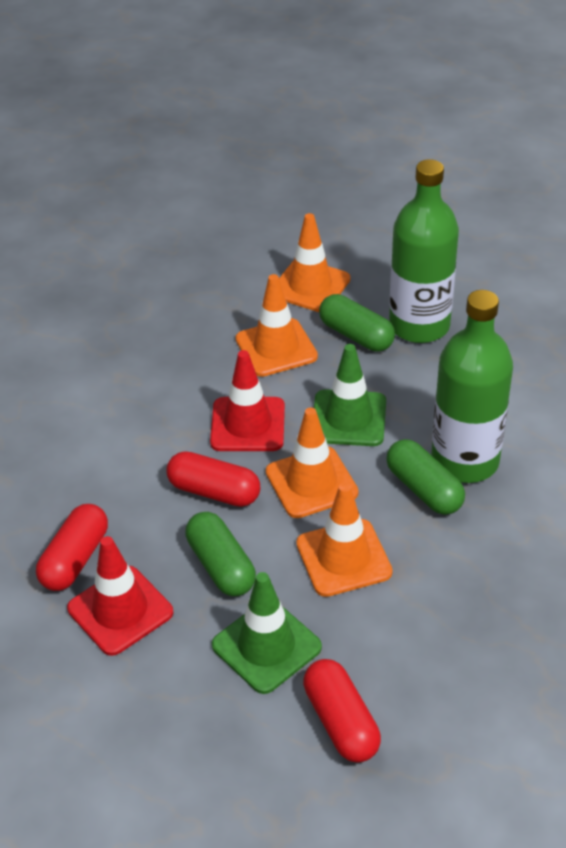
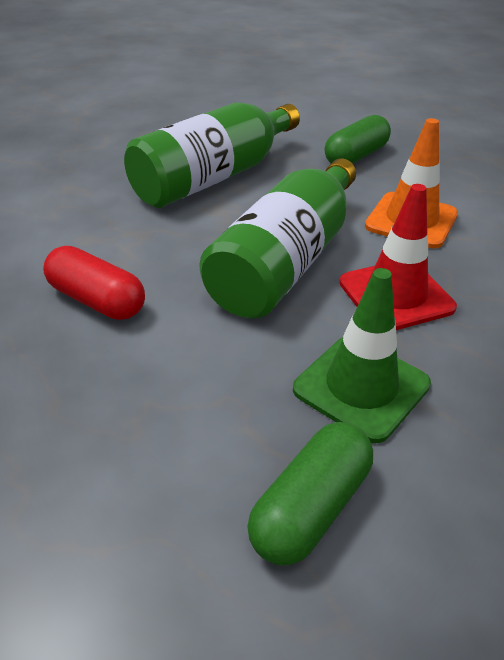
green capsule: 3 -> 2
green traffic cone: 2 -> 1
orange traffic cone: 4 -> 1
red capsule: 3 -> 1
red traffic cone: 2 -> 1

